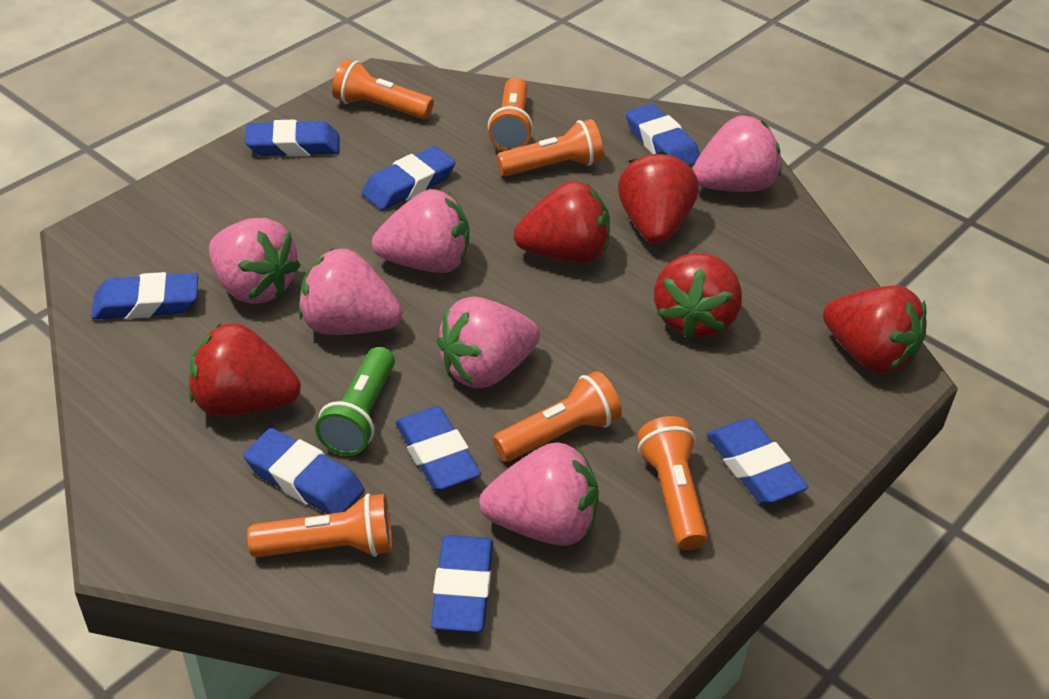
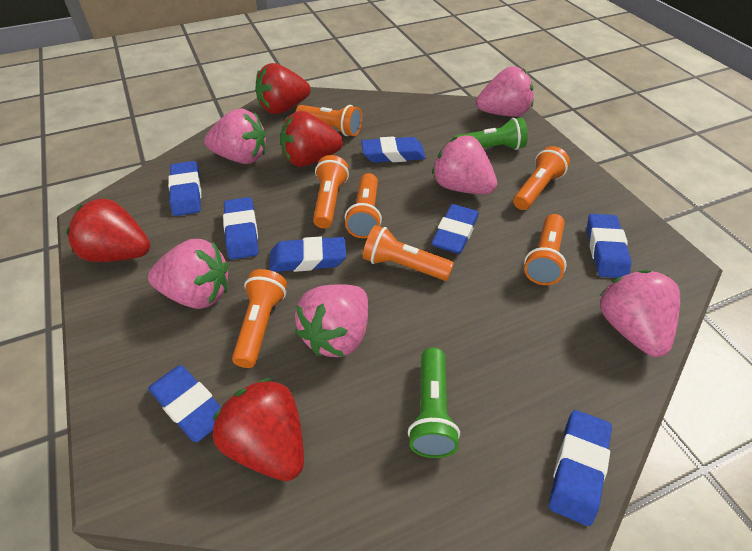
green flashlight: 1 -> 2
orange flashlight: 6 -> 7
red strawberry: 5 -> 4

